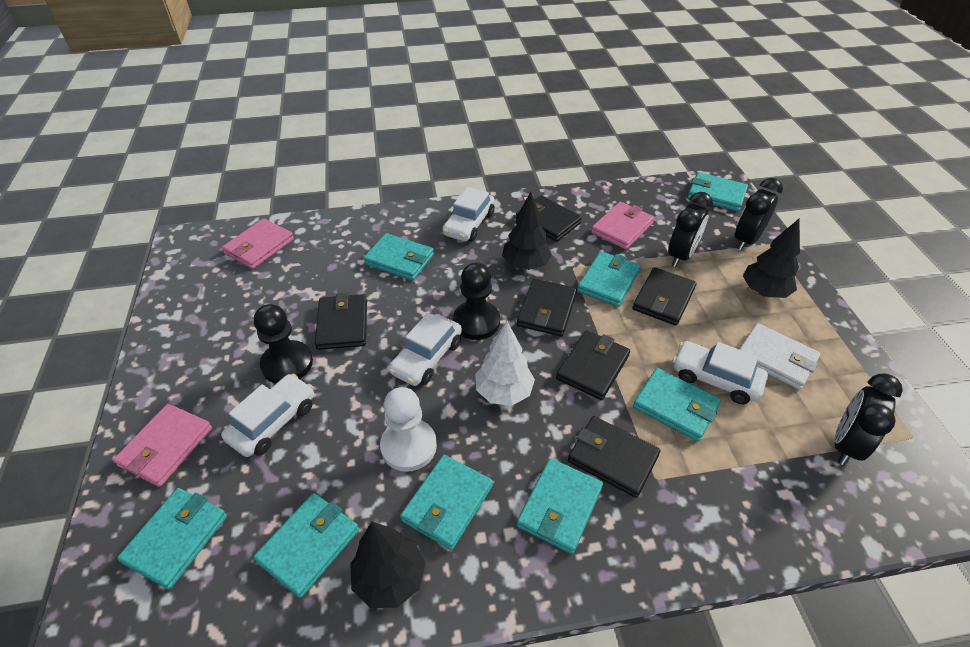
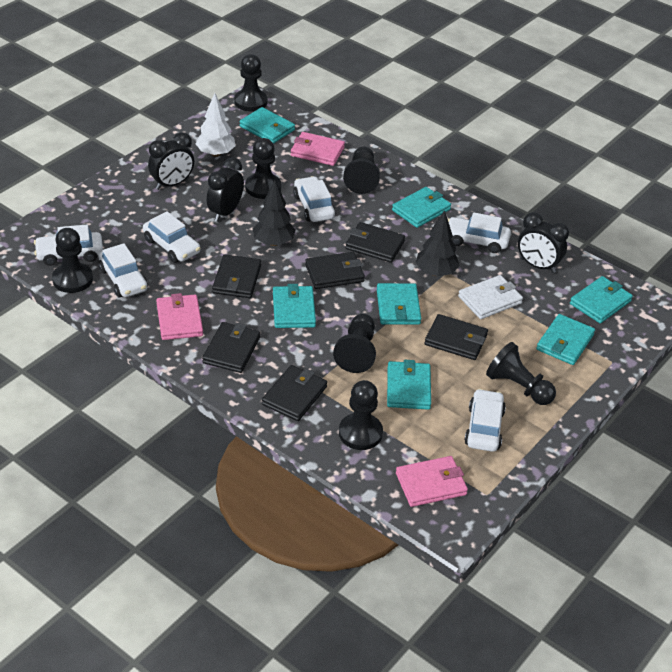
black pawn: 2 -> 7
black tree: 3 -> 2
turquoise wallet: 8 -> 7
white car: 4 -> 6
white pawn: 1 -> 0

